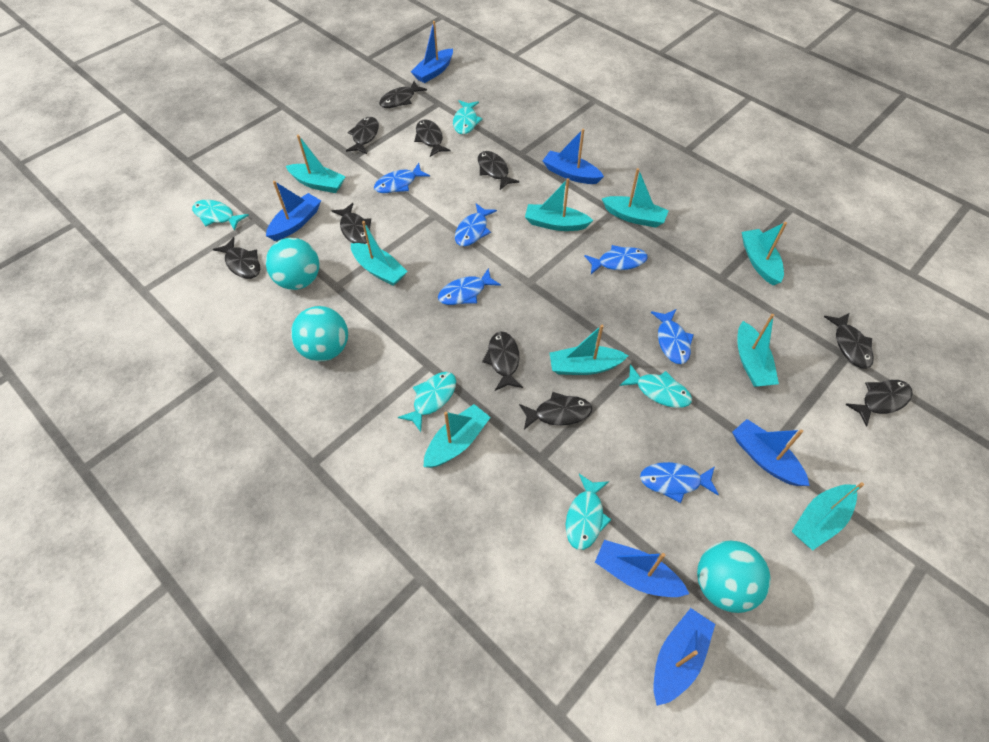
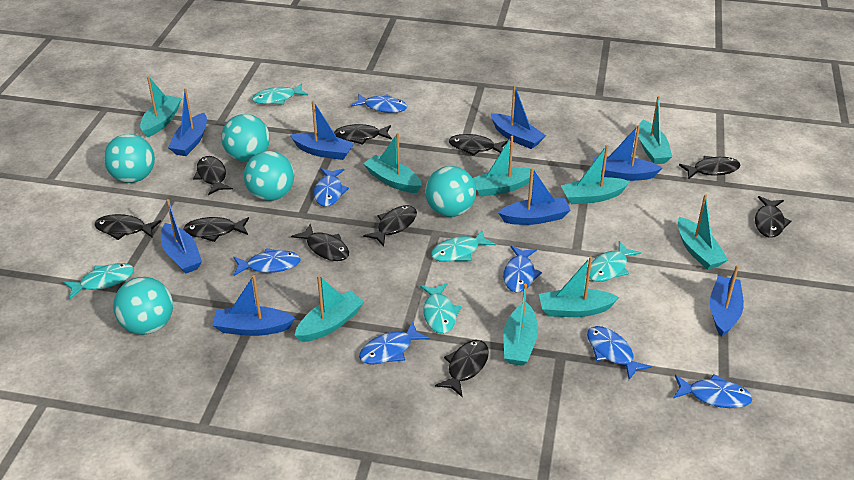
blue boat: 6 -> 8
blue fish: 6 -> 7
turquoise ball: 3 -> 5

